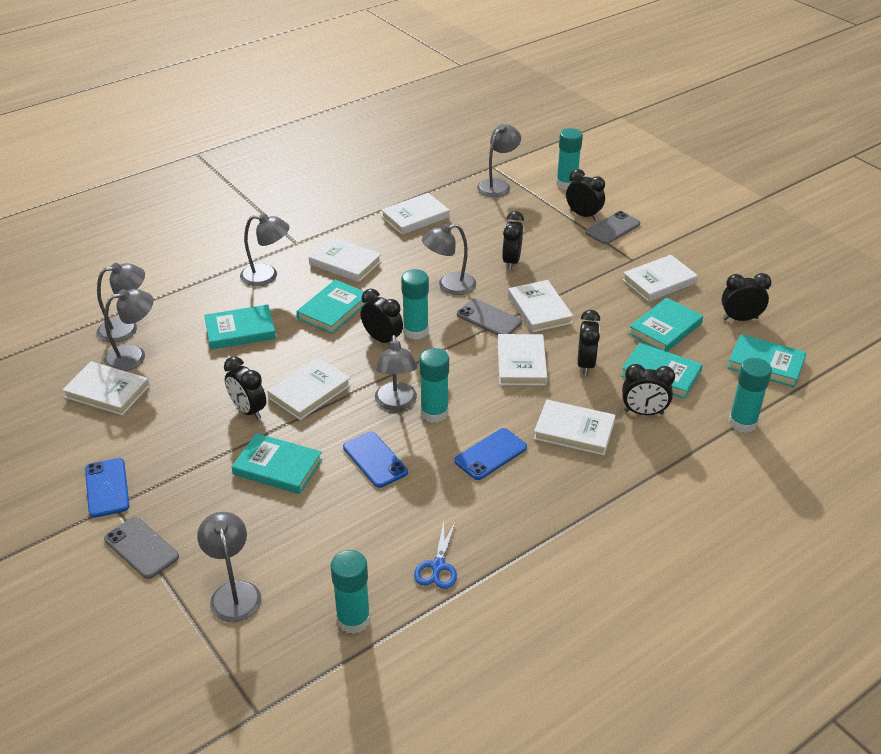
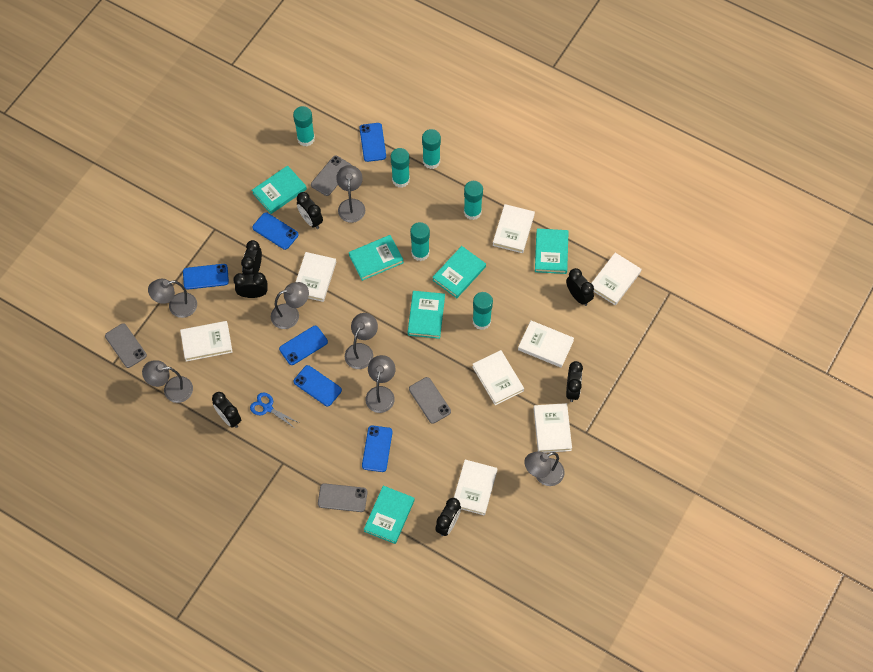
blue phone: 3 -> 6
grey phone: 3 -> 4
turquoise glue stick: 5 -> 6

